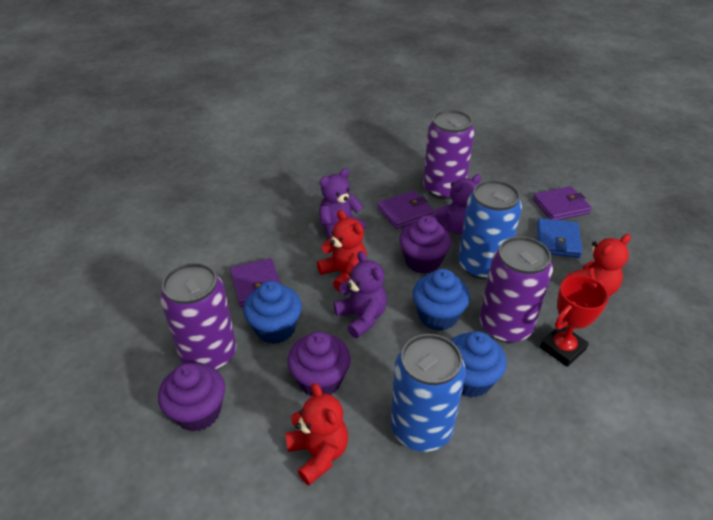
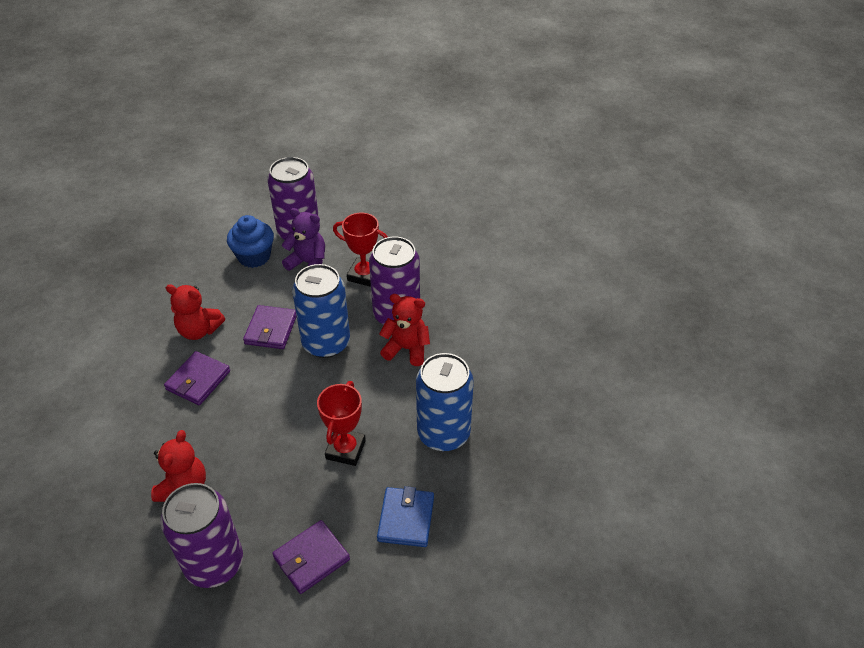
blue cupcake: 3 -> 1
purple cupcake: 3 -> 0
purple teddy bear: 3 -> 1
red trophy: 1 -> 2

